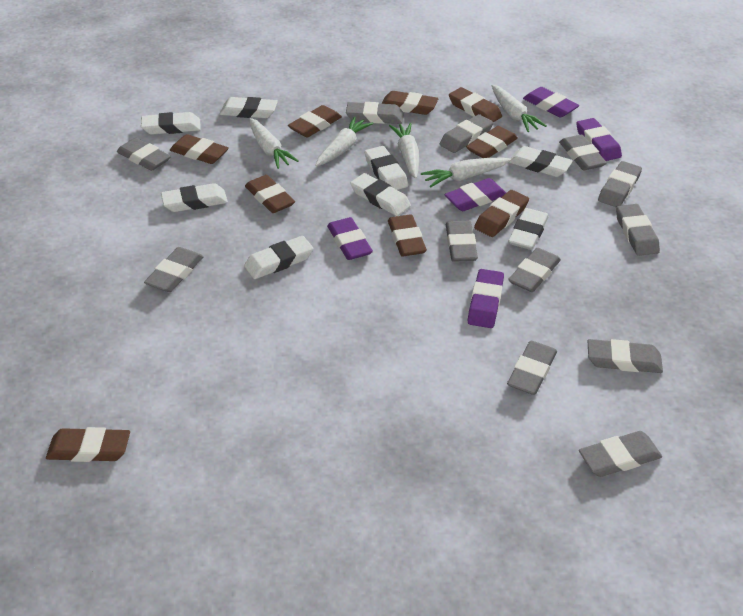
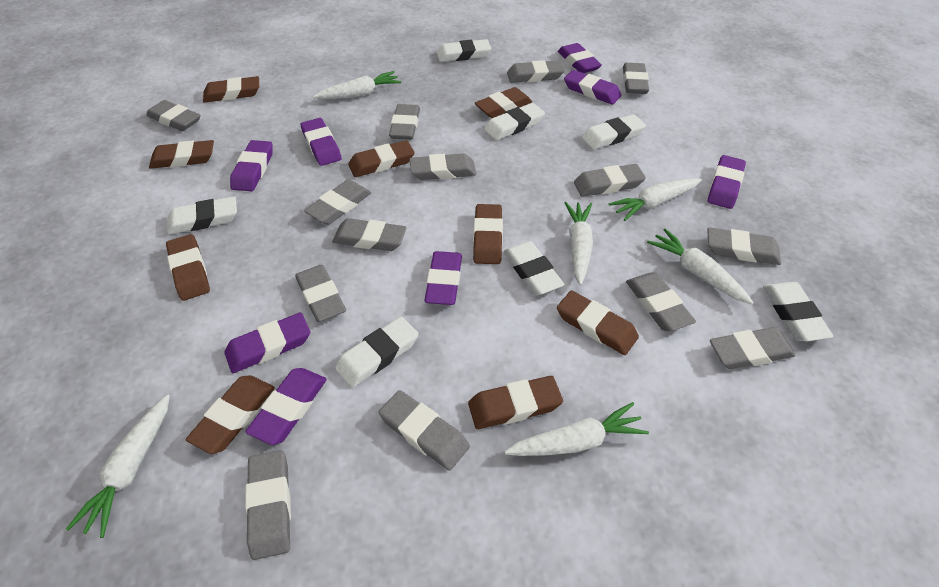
grey eraser: 12 -> 14
purple eraser: 5 -> 8
white carrot: 5 -> 6
white eraser: 8 -> 7

